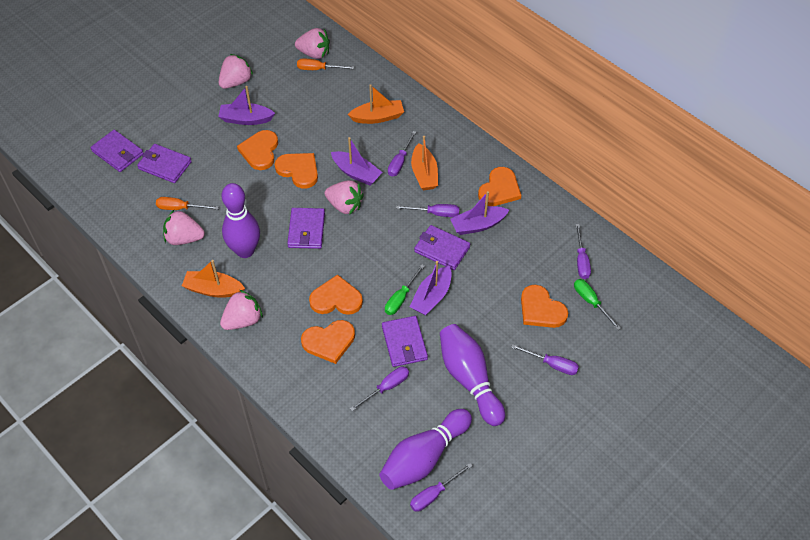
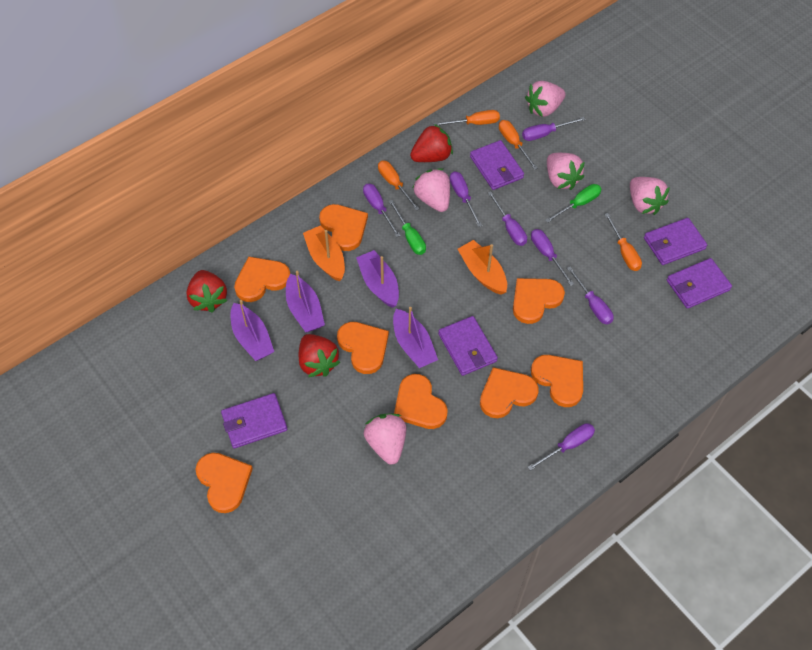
orange boat: 3 -> 2
orange heart: 6 -> 8
orange screwdriver: 2 -> 4
purple bowling pin: 3 -> 0
purple screwdriver: 6 -> 7
red strawberry: 0 -> 3

